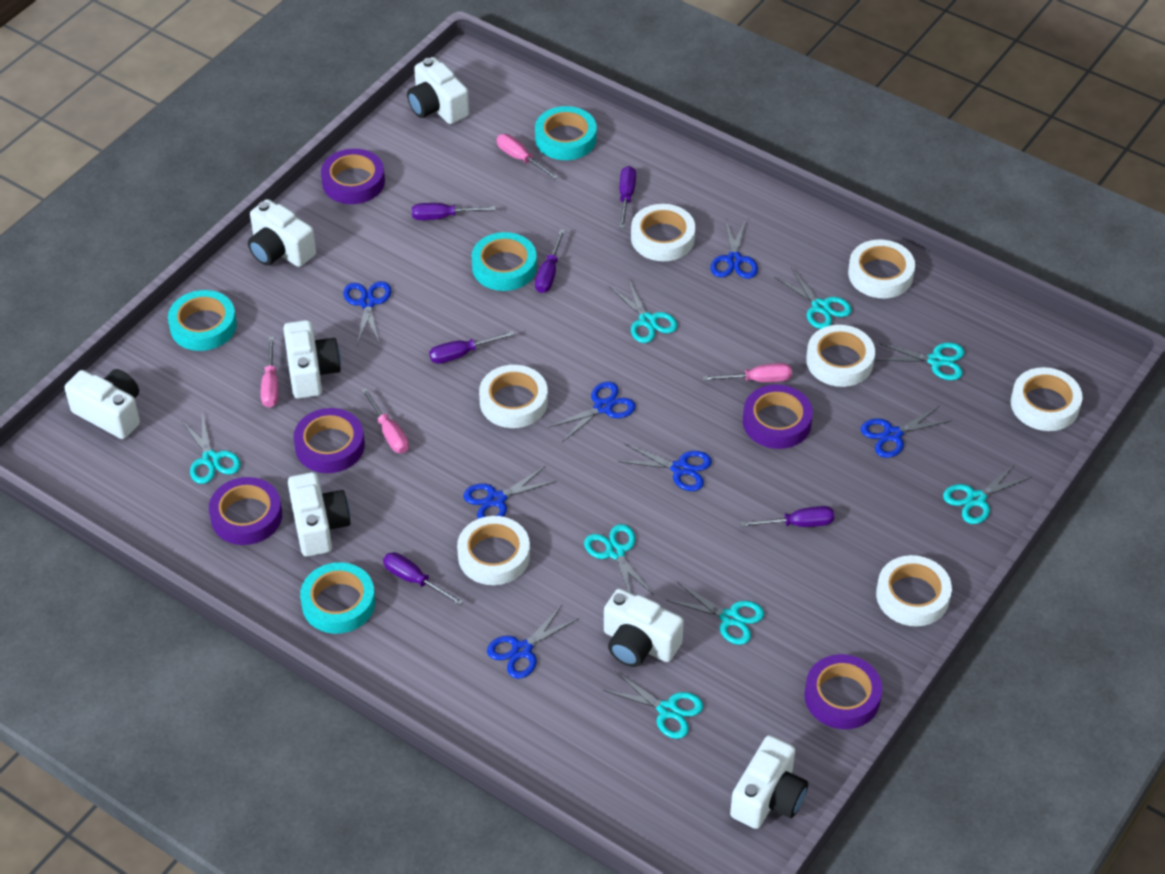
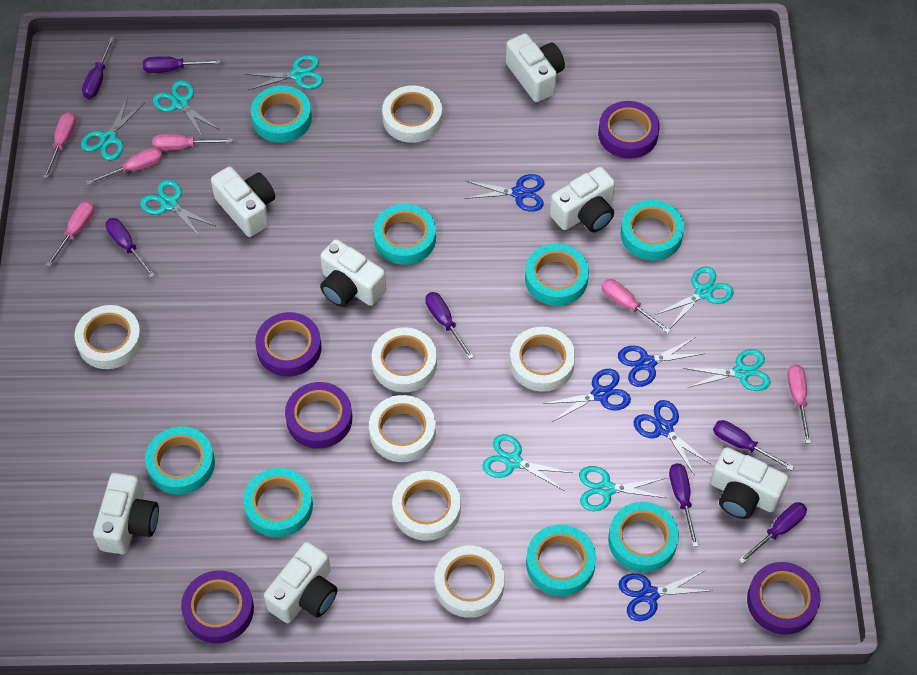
blue scissors: 7 -> 5
pink screwdriver: 4 -> 6
purple screwdriver: 6 -> 7
turquoise tape: 4 -> 8

